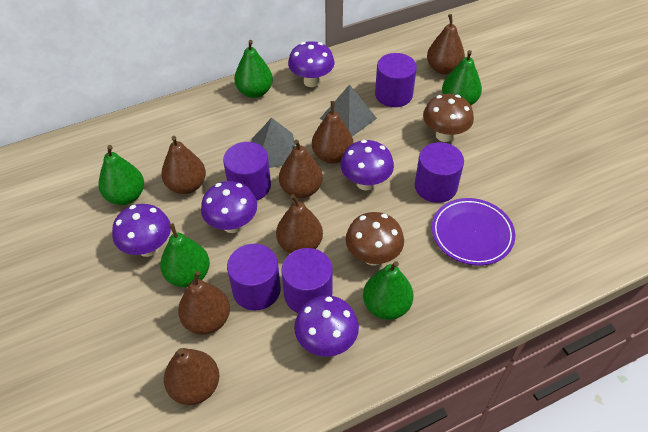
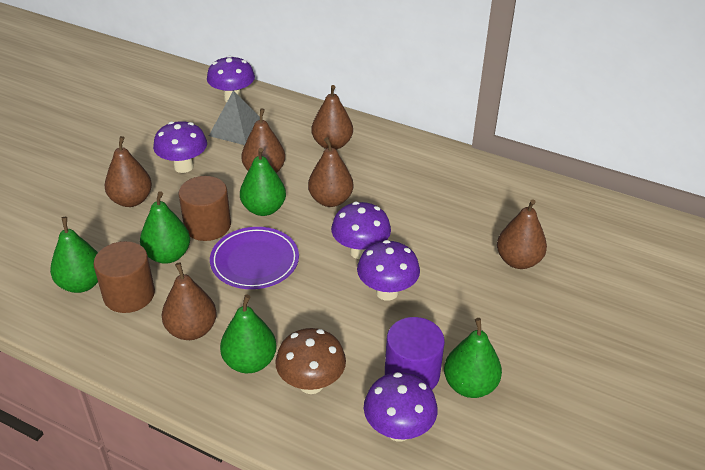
brown cylinder: 0 -> 2
brown mushroom: 2 -> 1
brown pear: 7 -> 6
grey pyramid: 2 -> 1
purple cylinder: 5 -> 1

